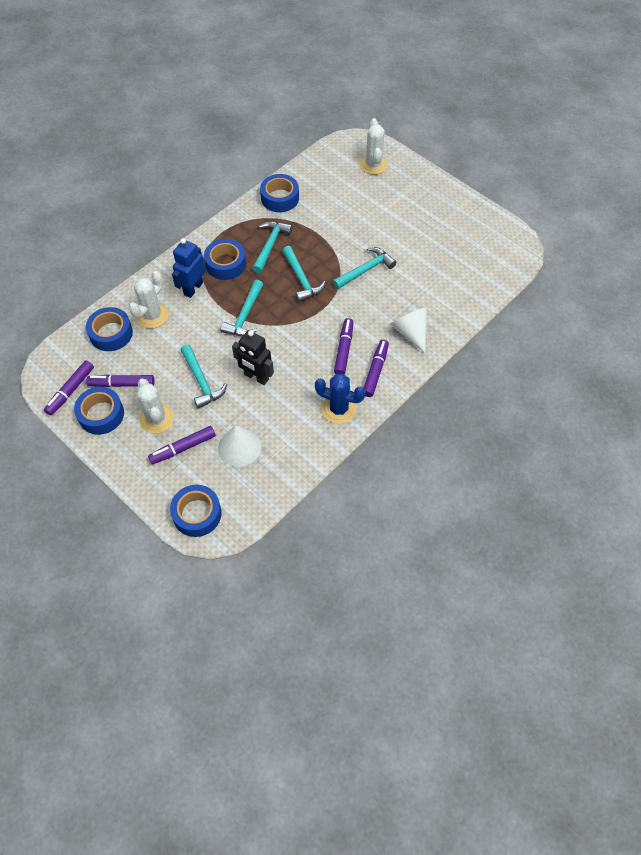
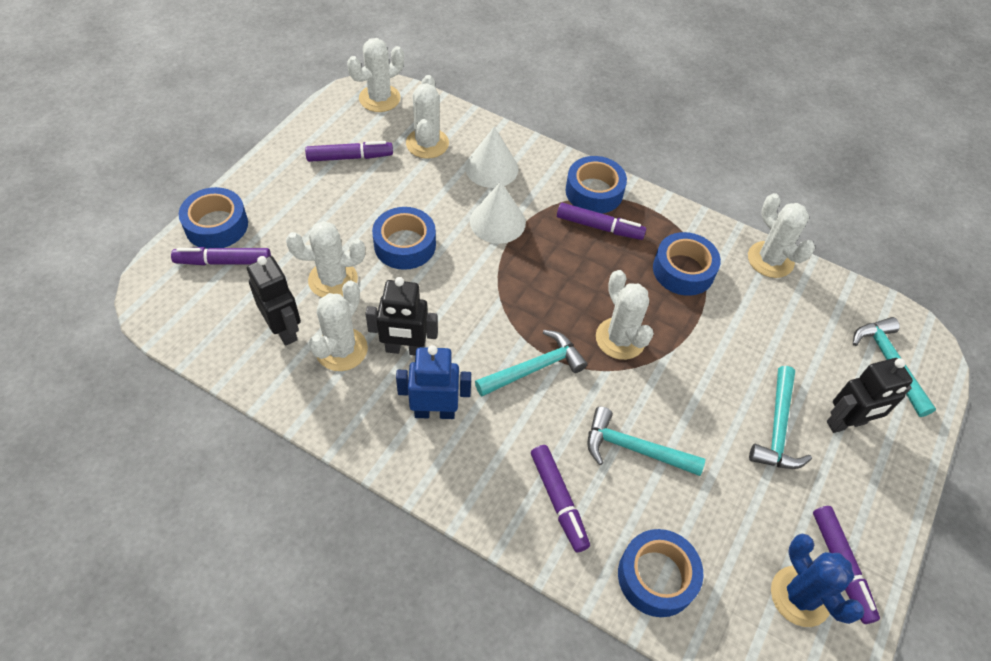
black robot: 1 -> 3
turquoise hammer: 5 -> 4
white cactus: 3 -> 6

